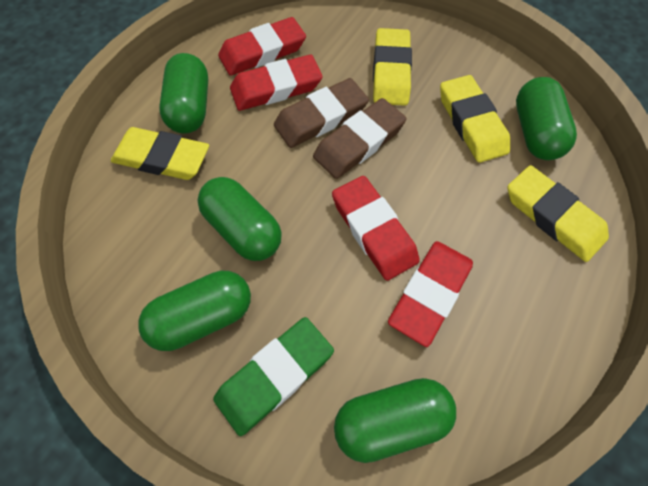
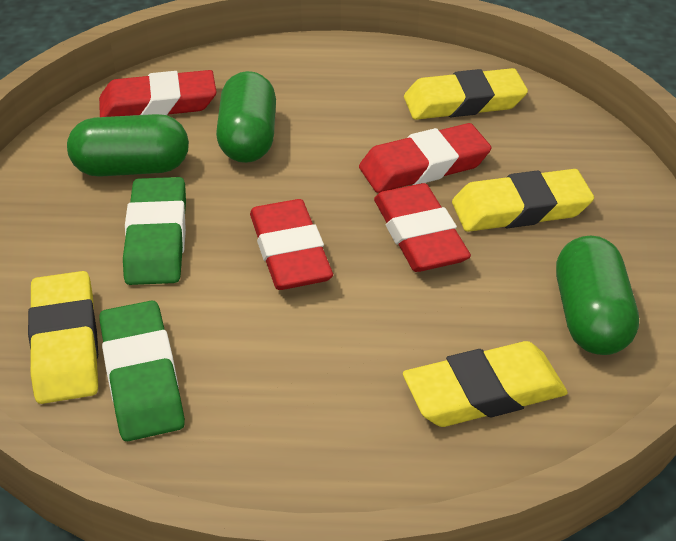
brown eraser: 2 -> 0
green capsule: 5 -> 3
green eraser: 1 -> 2

